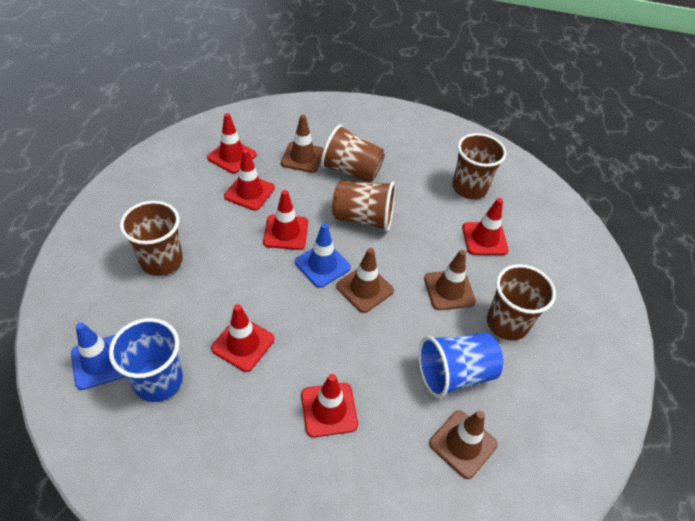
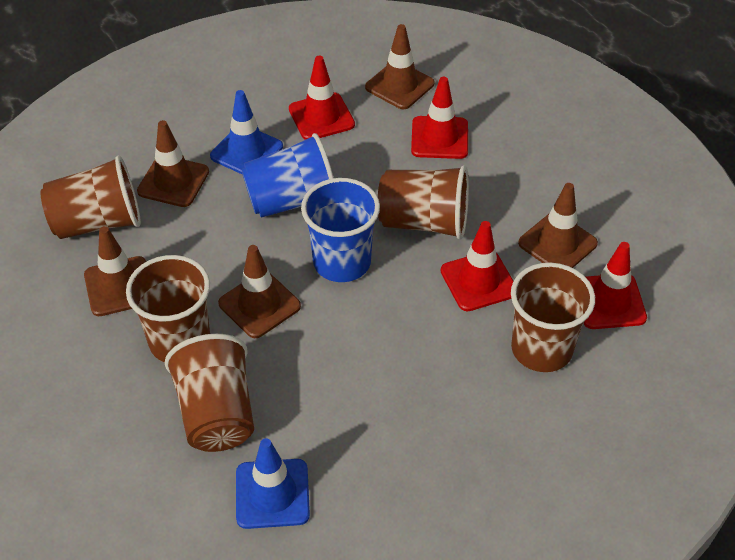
brown traffic cone: 4 -> 5
red traffic cone: 6 -> 4

